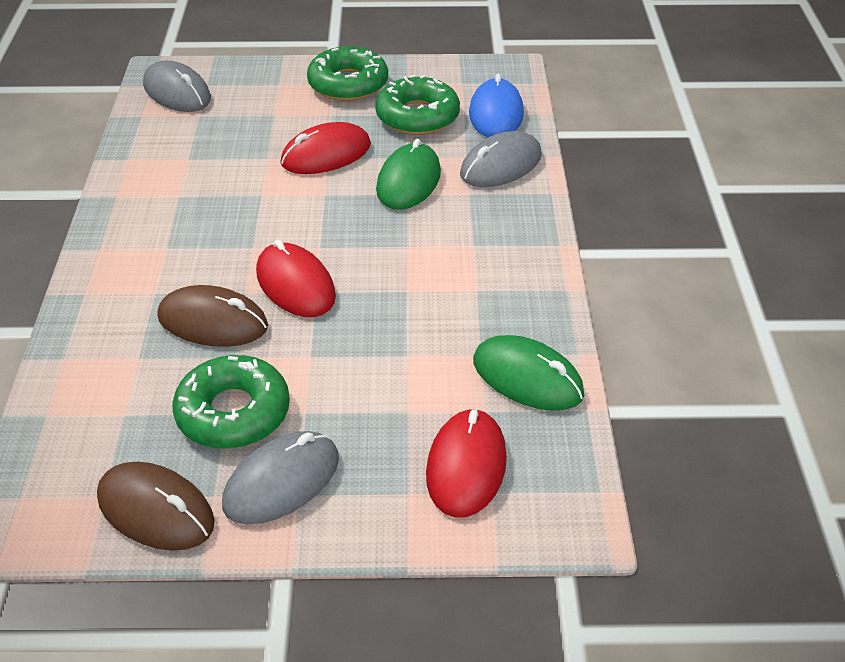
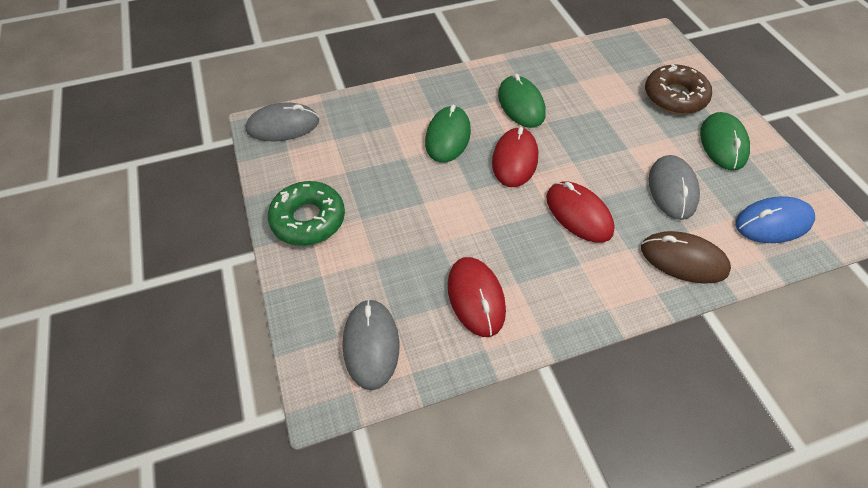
brown donut: 0 -> 1
brown mouse: 2 -> 1
green donut: 3 -> 1
green mouse: 2 -> 3

